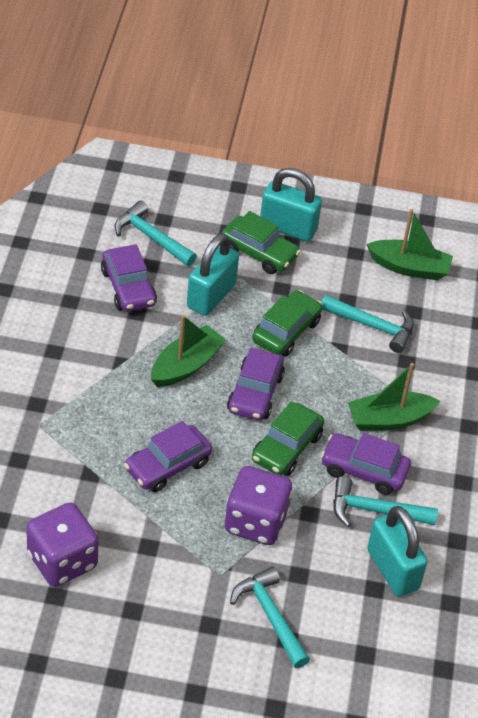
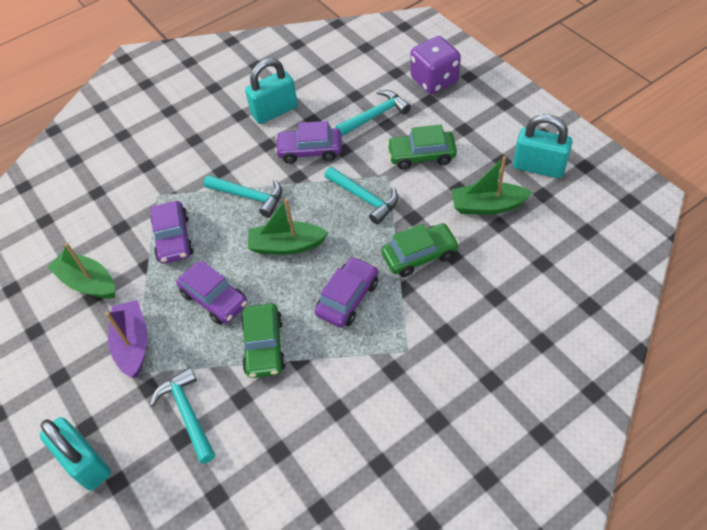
purple boat: 0 -> 1
purple dice: 2 -> 1

